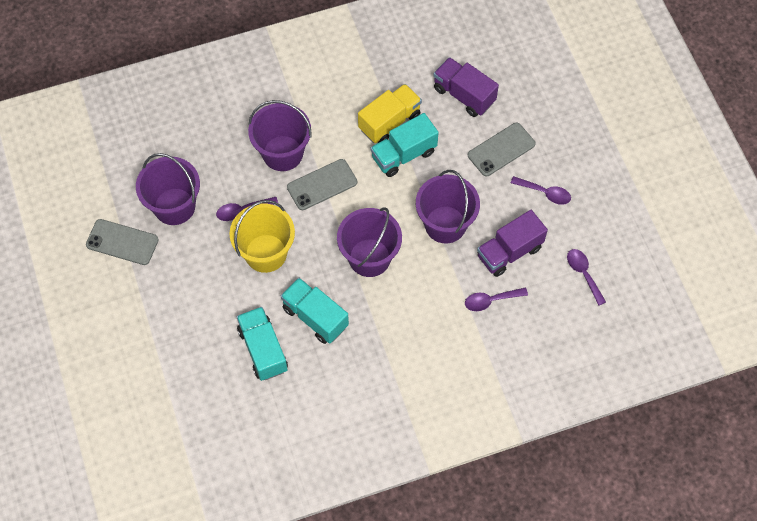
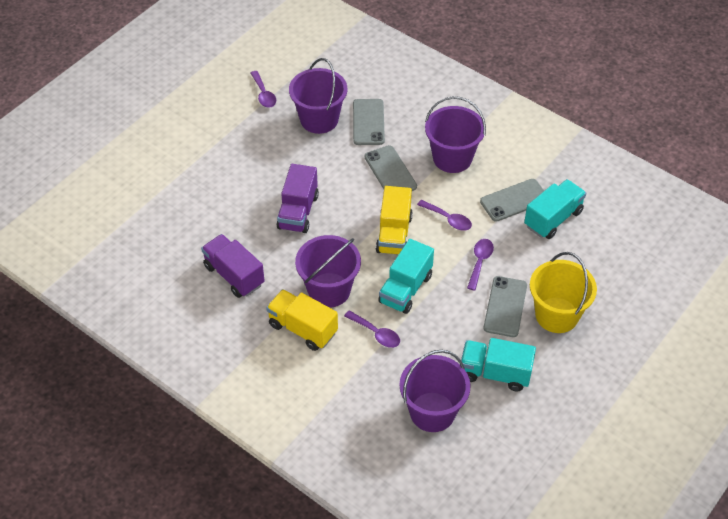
grey phone: 3 -> 4
yellow truck: 1 -> 2

